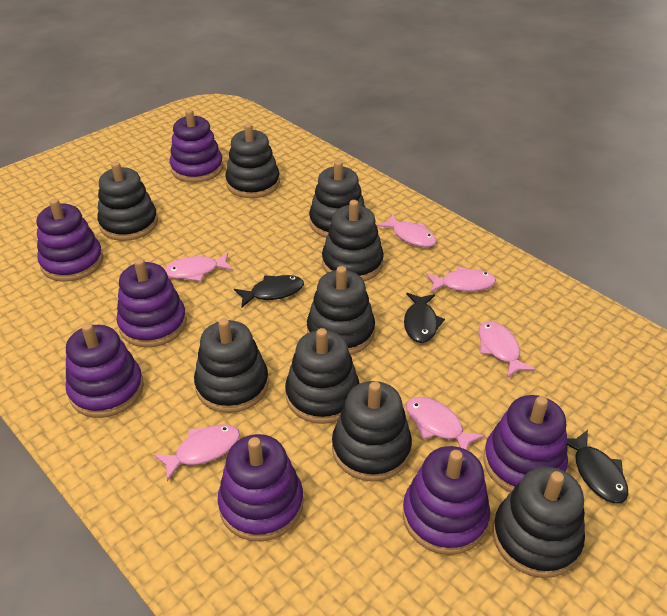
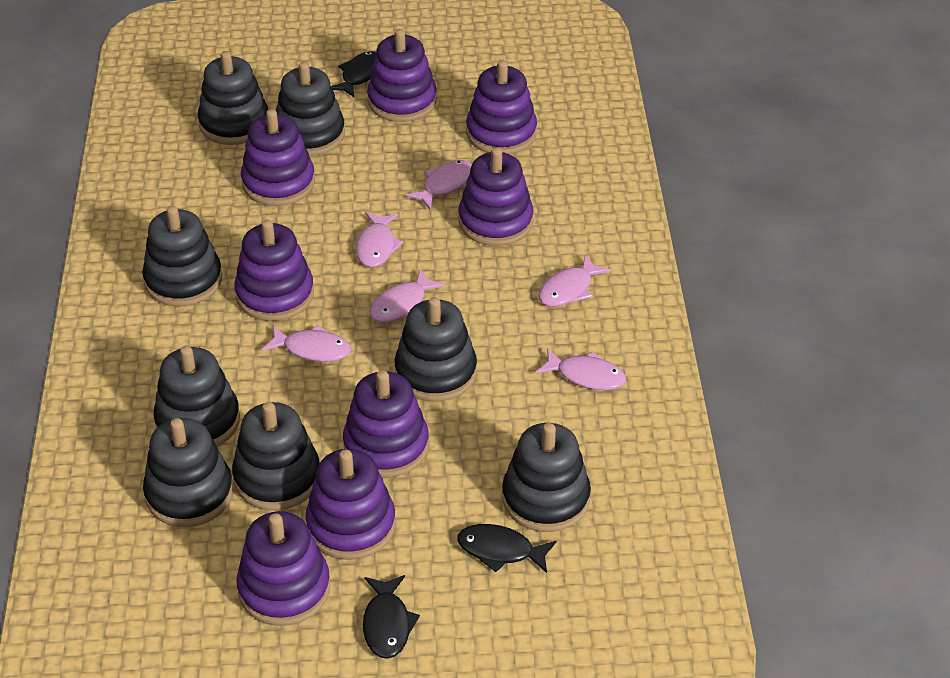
black stacking toy: 9 -> 8
purple stacking toy: 7 -> 8

